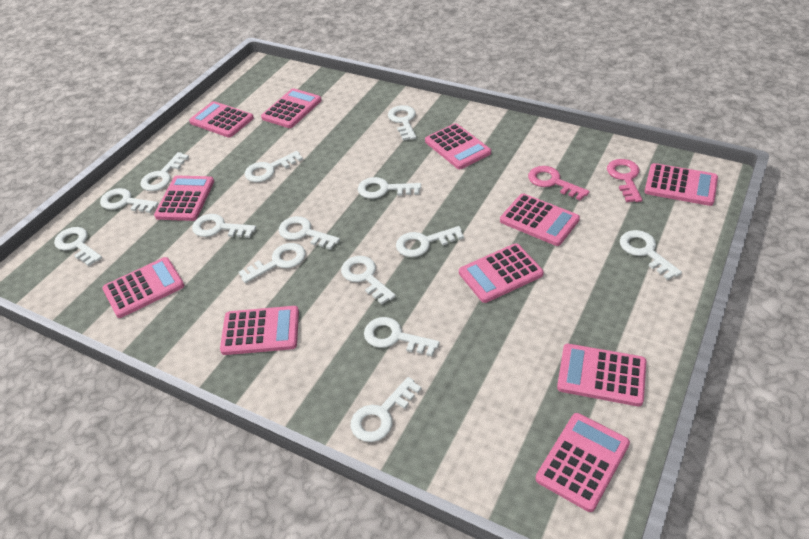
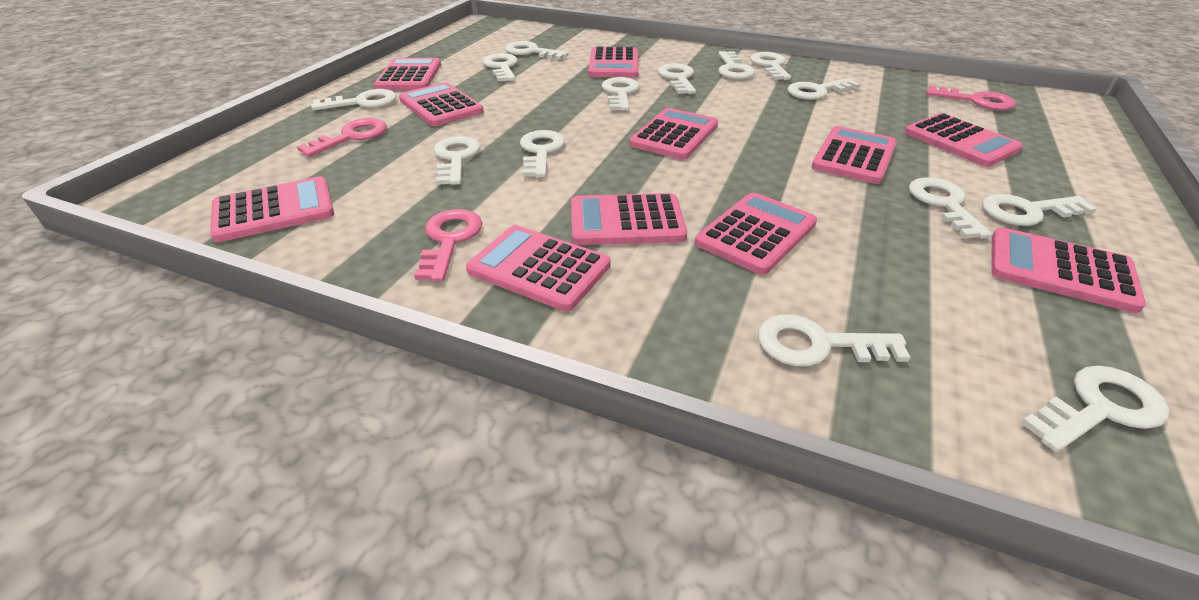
pink key: 2 -> 3

